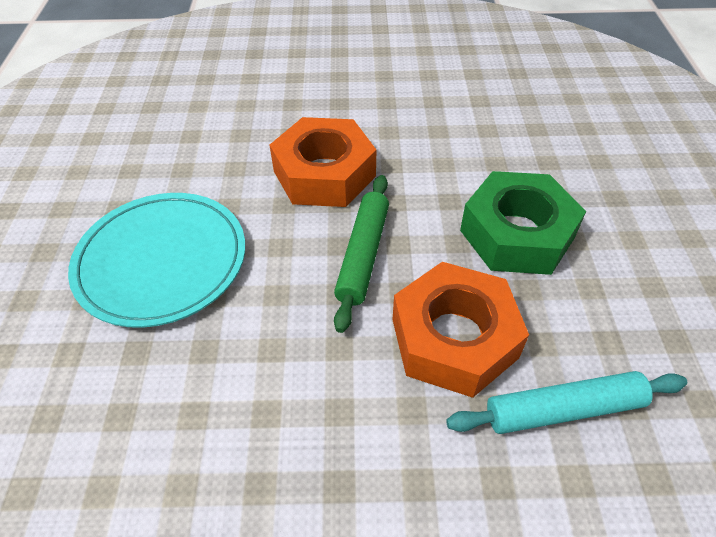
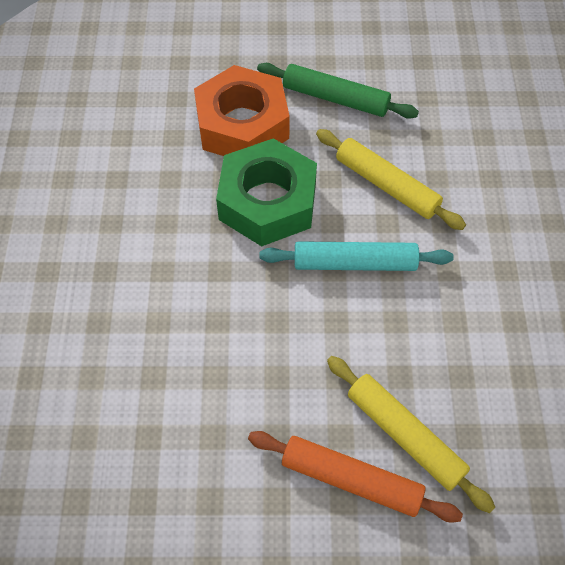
orange nut: 2 -> 1
orange rolling pin: 0 -> 1
turquoise plate: 1 -> 0
yellow rolling pin: 0 -> 2

